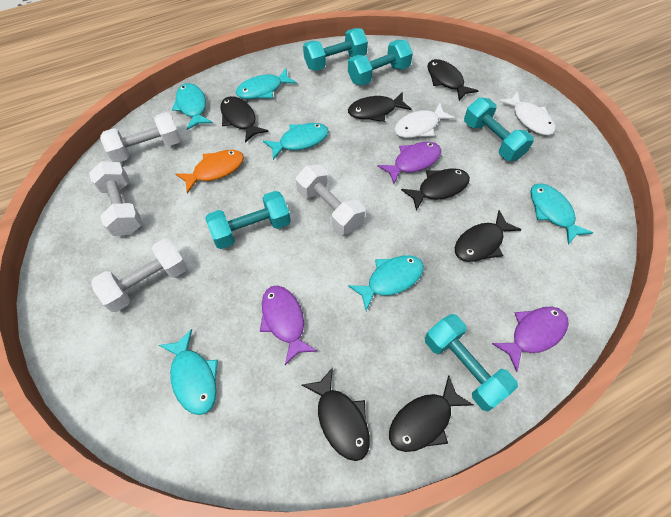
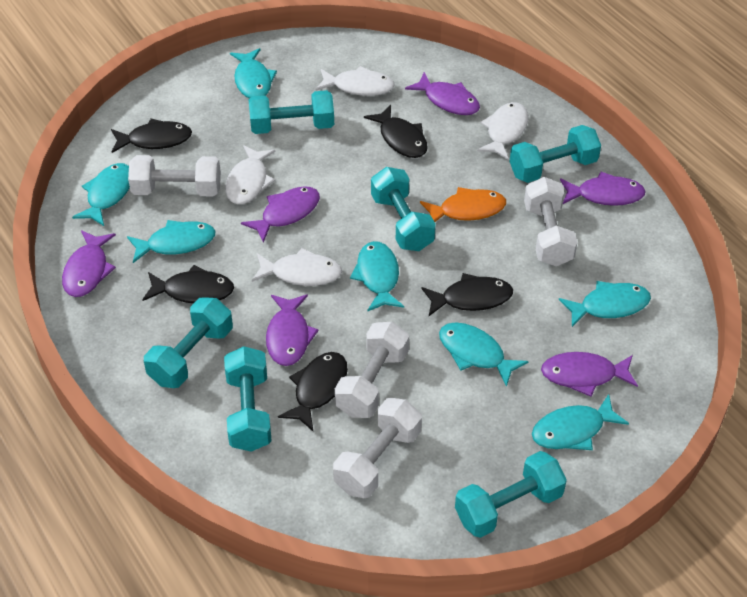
black fish: 7 -> 5
purple fish: 3 -> 6
turquoise dumbbell: 5 -> 6
turquoise fish: 6 -> 7
white fish: 2 -> 4

